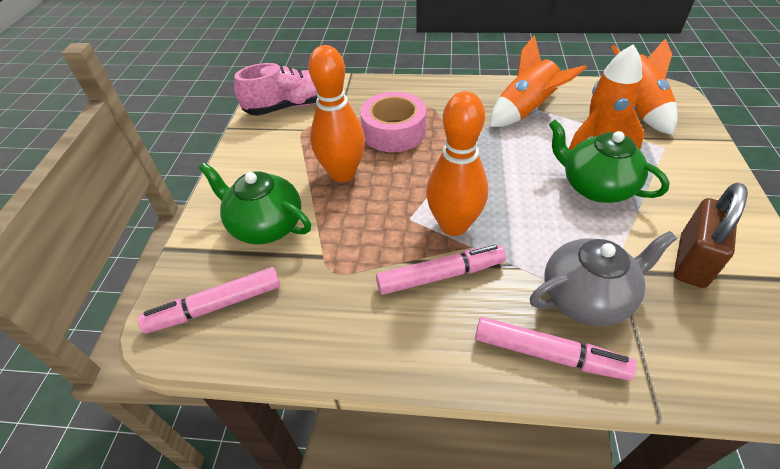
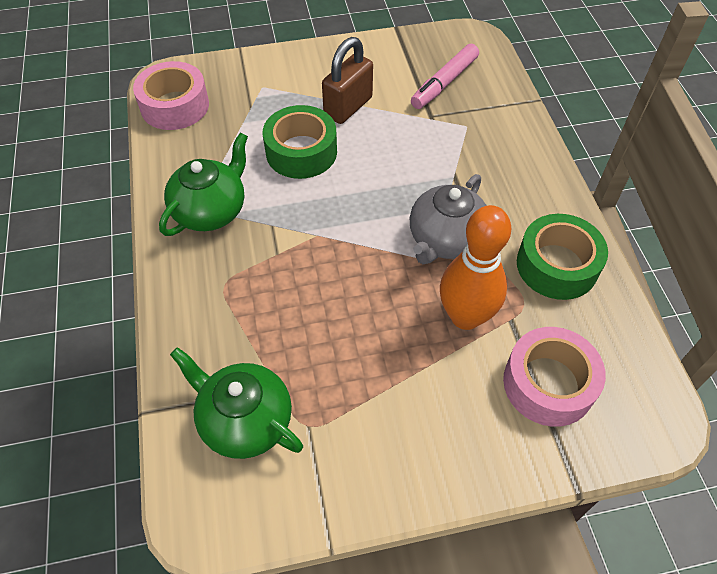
green tape: 0 -> 2
orange bowling pin: 2 -> 1
orange rocket: 3 -> 0
pink marker: 3 -> 1
pink shoe: 1 -> 0
pink tape: 1 -> 2

